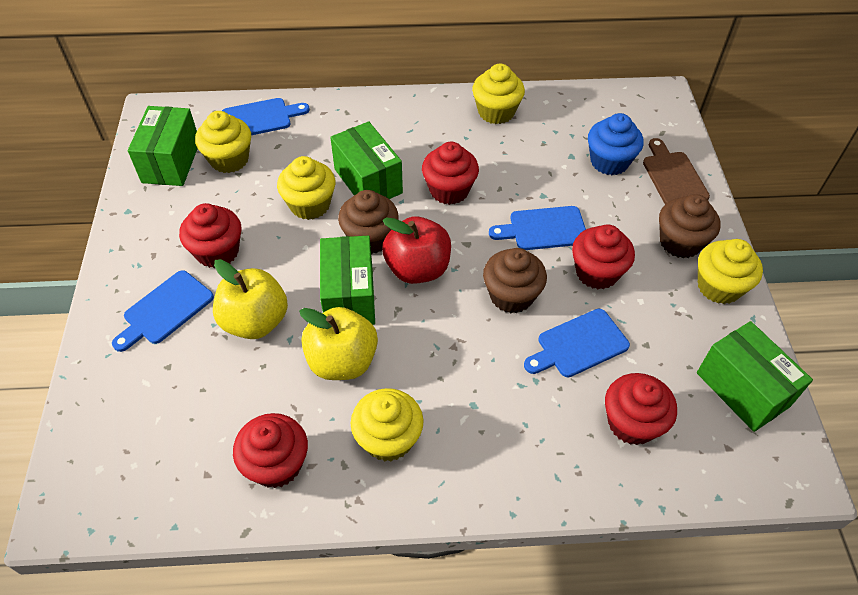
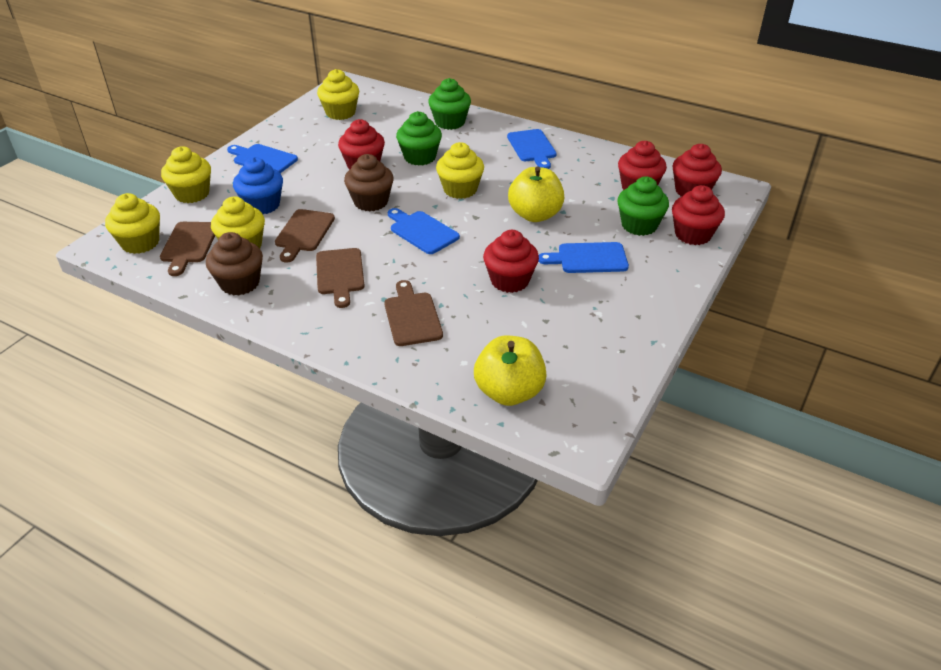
brown cupcake: 3 -> 2
brown cutting board: 1 -> 4
green box: 4 -> 0
green cupcake: 0 -> 3
red apple: 1 -> 0

